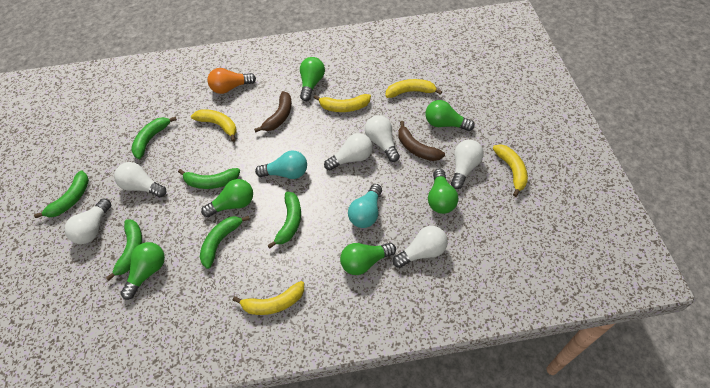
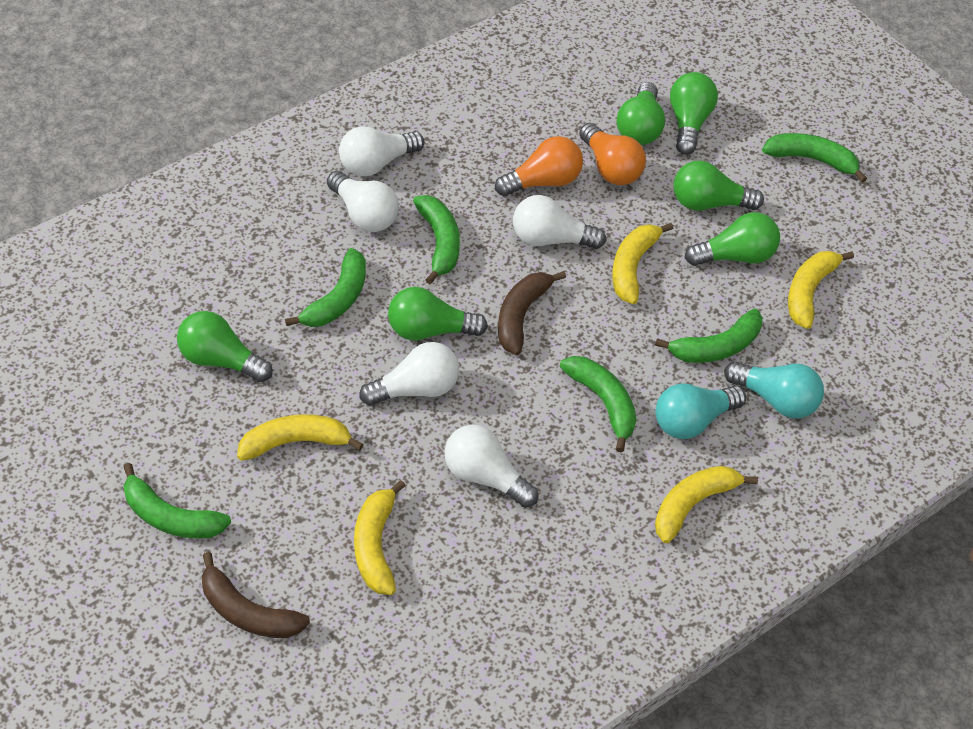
orange light bulb: 1 -> 2
white light bulb: 6 -> 5

